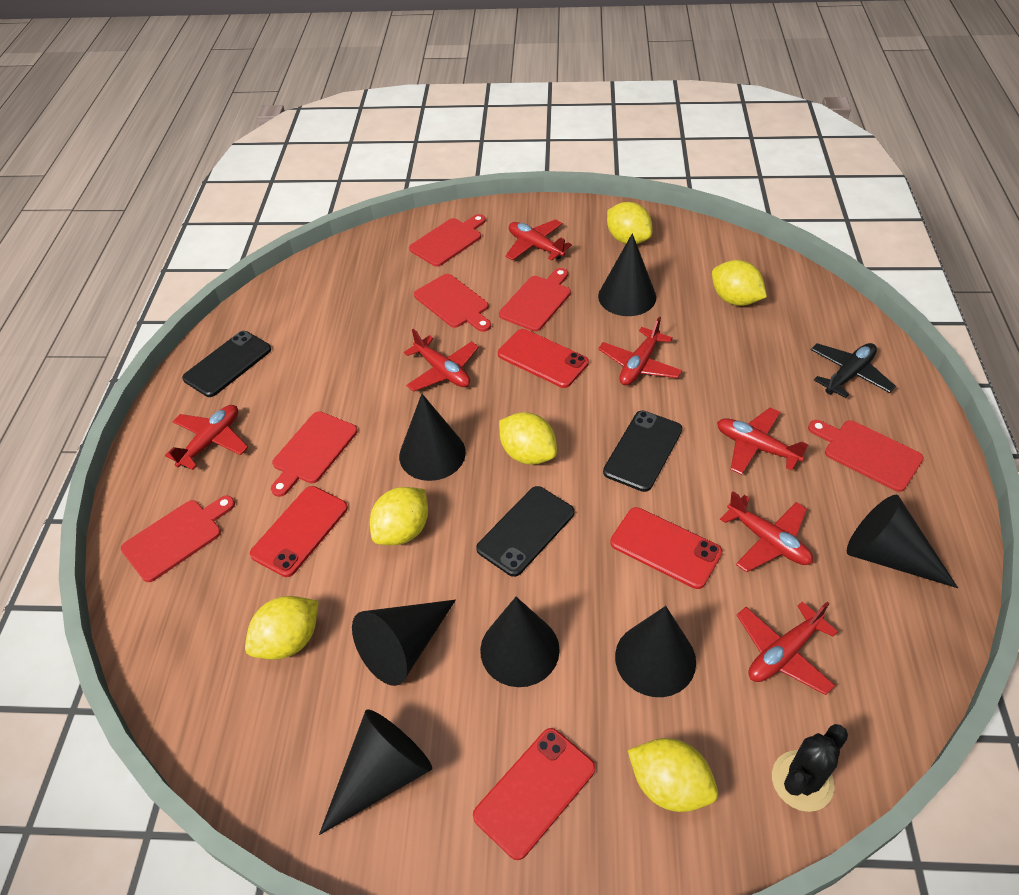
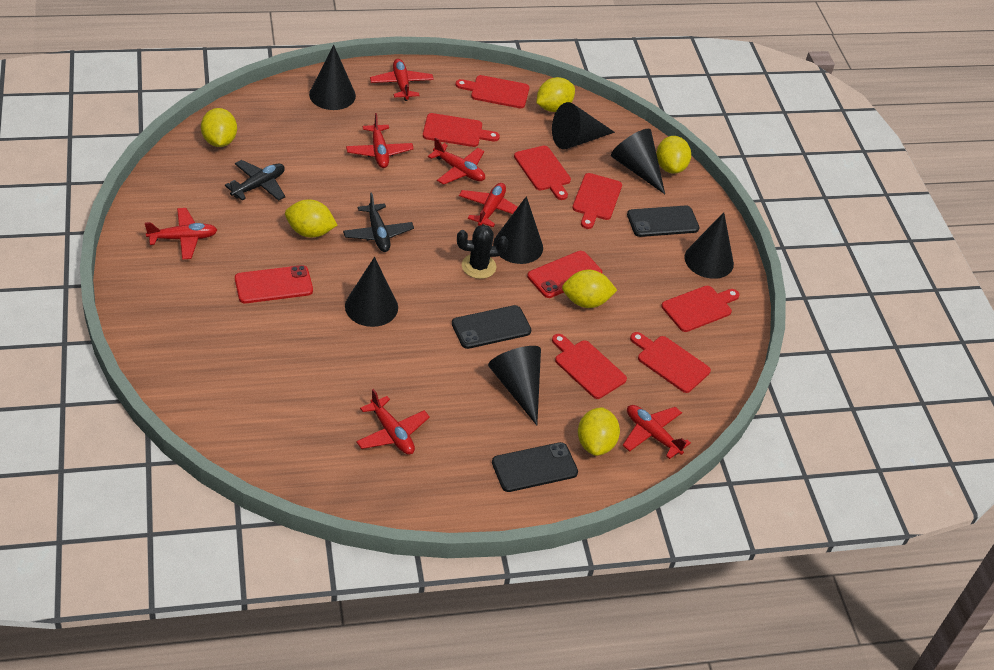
black plane: 1 -> 2
red cutting board: 6 -> 7
red phone: 4 -> 2

